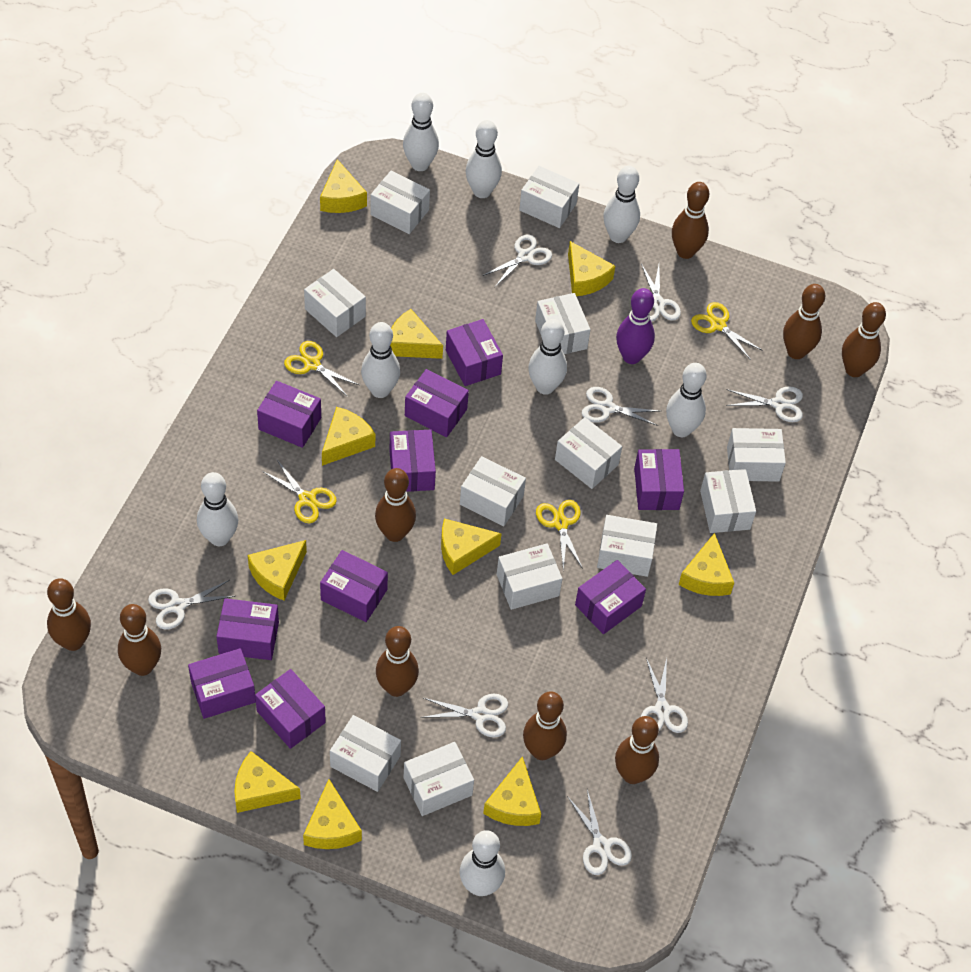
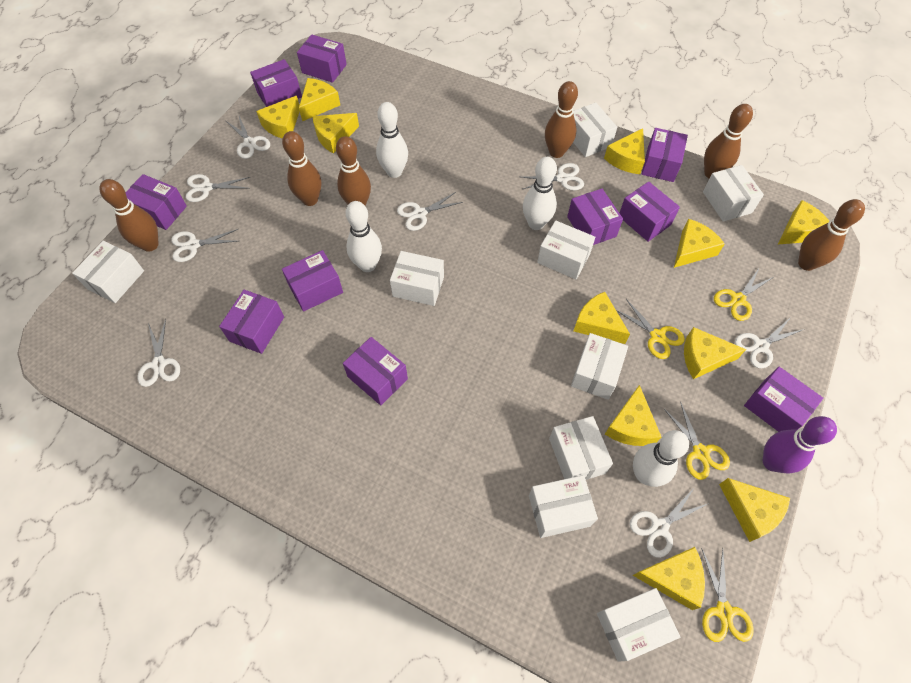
brown bowling pin: 9 -> 6
white bowling pin: 8 -> 4
white box: 12 -> 9
yellow cheese: 10 -> 11

